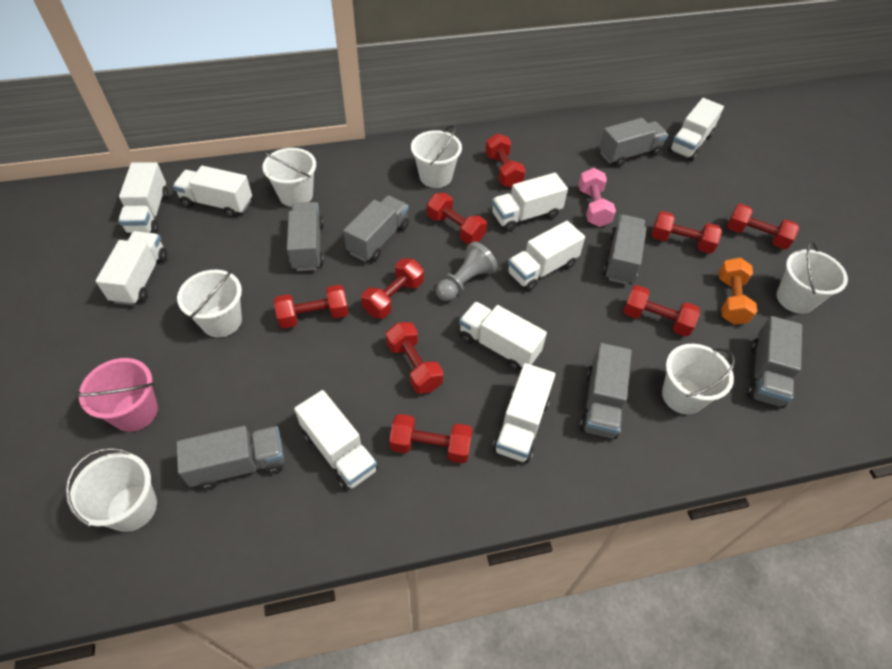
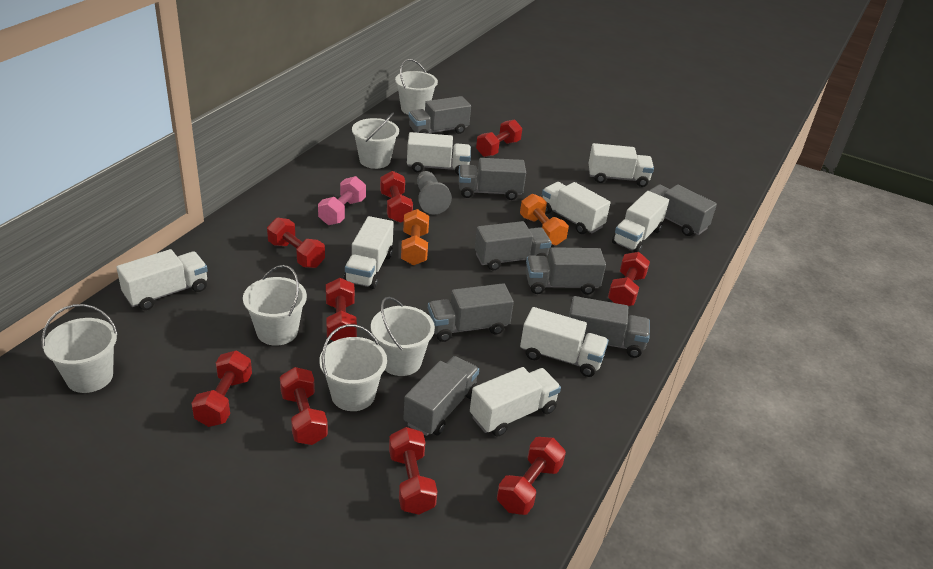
grey truck: 7 -> 8
orange dumbbell: 1 -> 2
pink bucket: 1 -> 0
white truck: 9 -> 8

